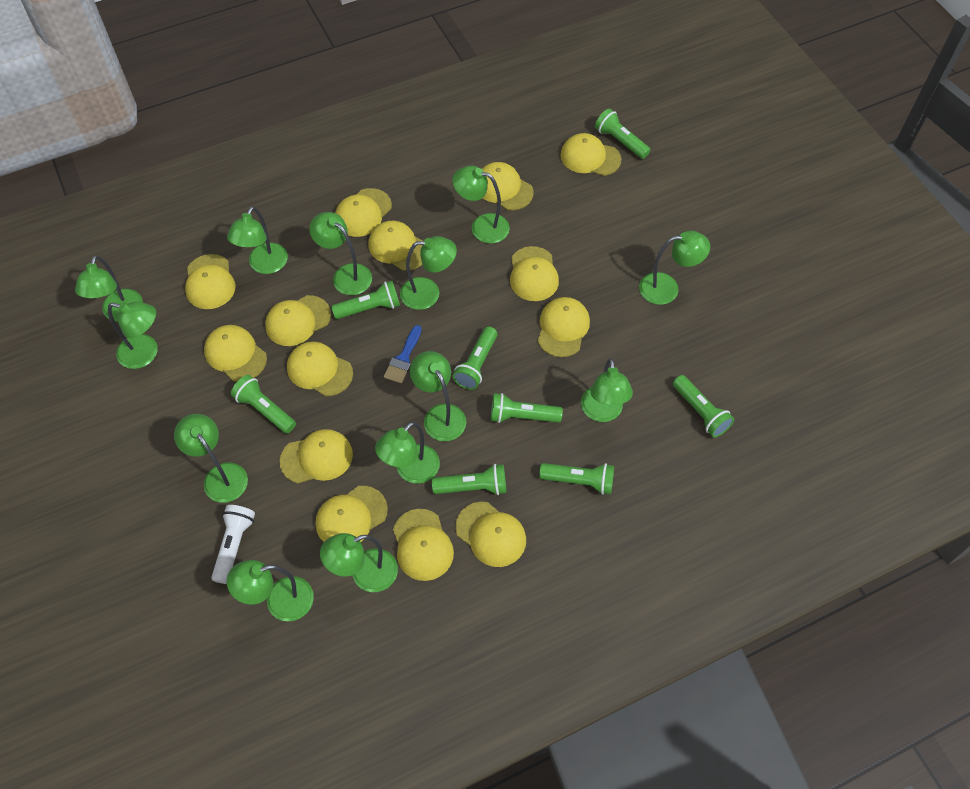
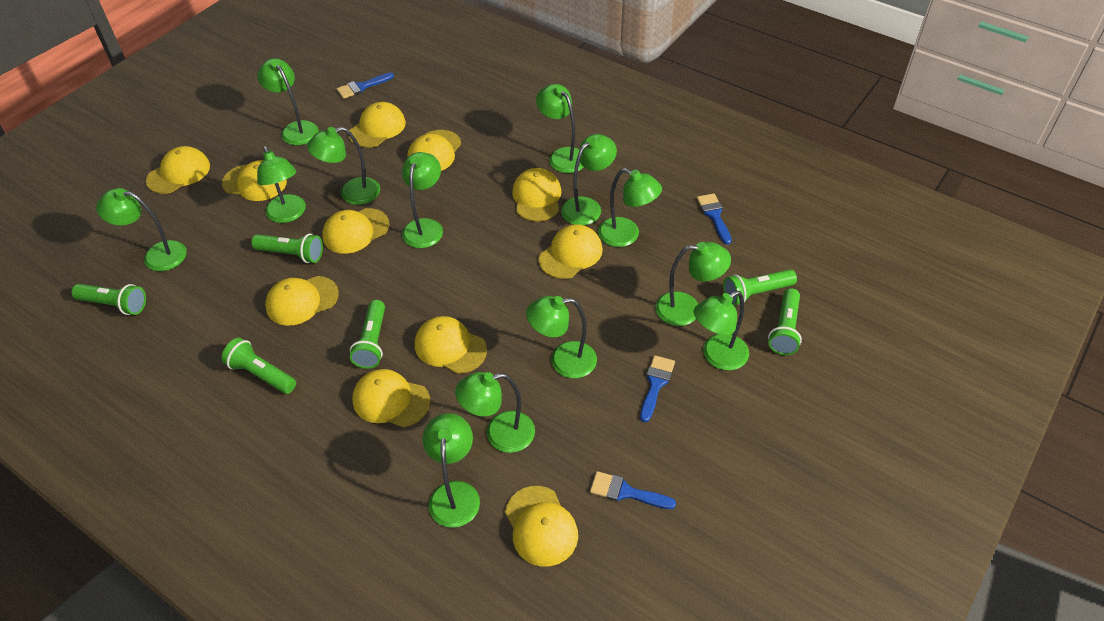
blue brush: 1 -> 4
green flashlight: 8 -> 6
white flashlight: 1 -> 0
yellow cap: 14 -> 11

